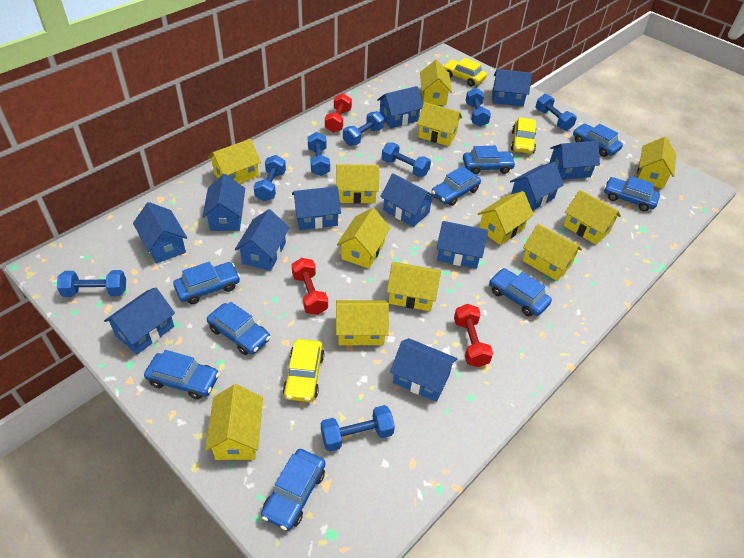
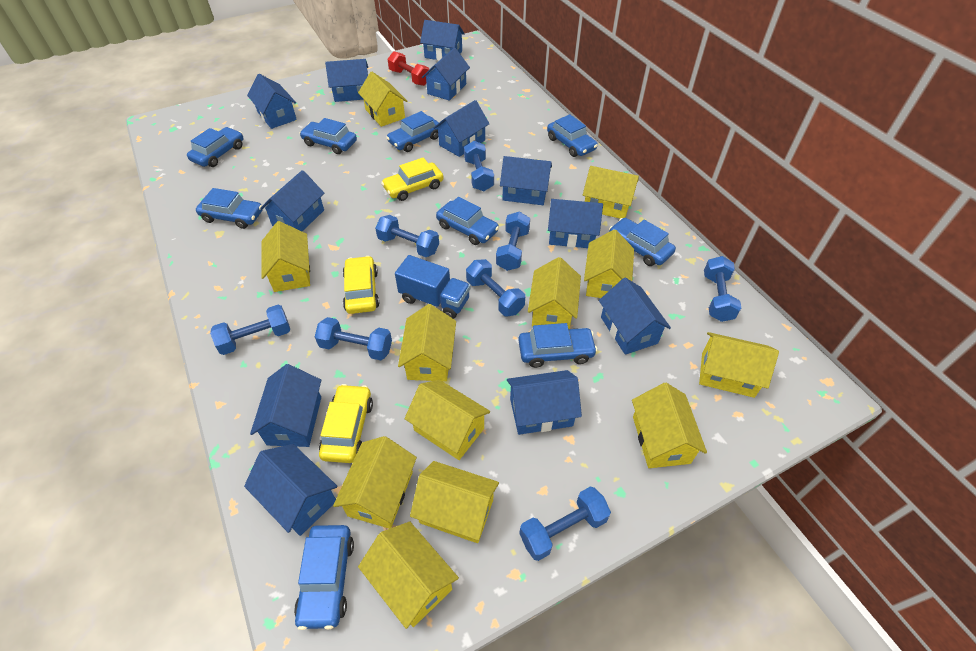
blue truck: 0 -> 1
red dumbbell: 3 -> 1

